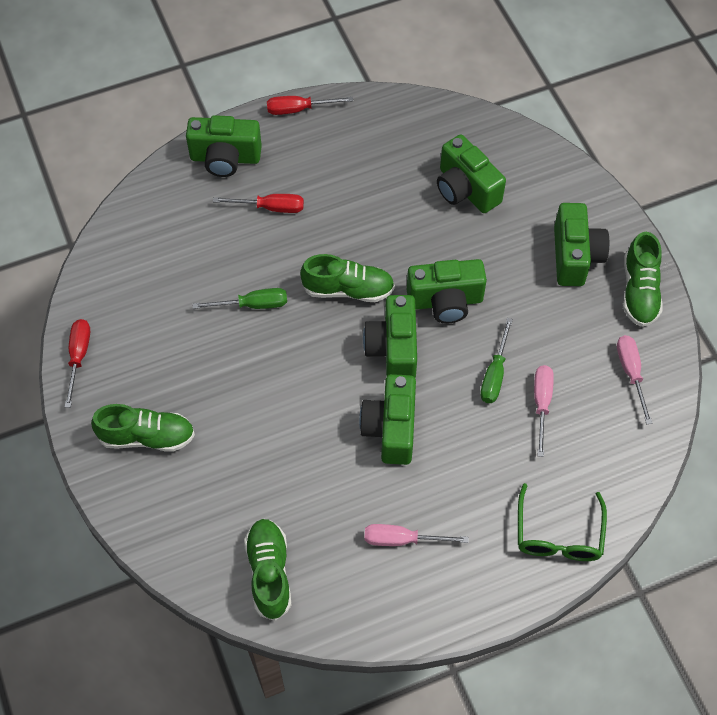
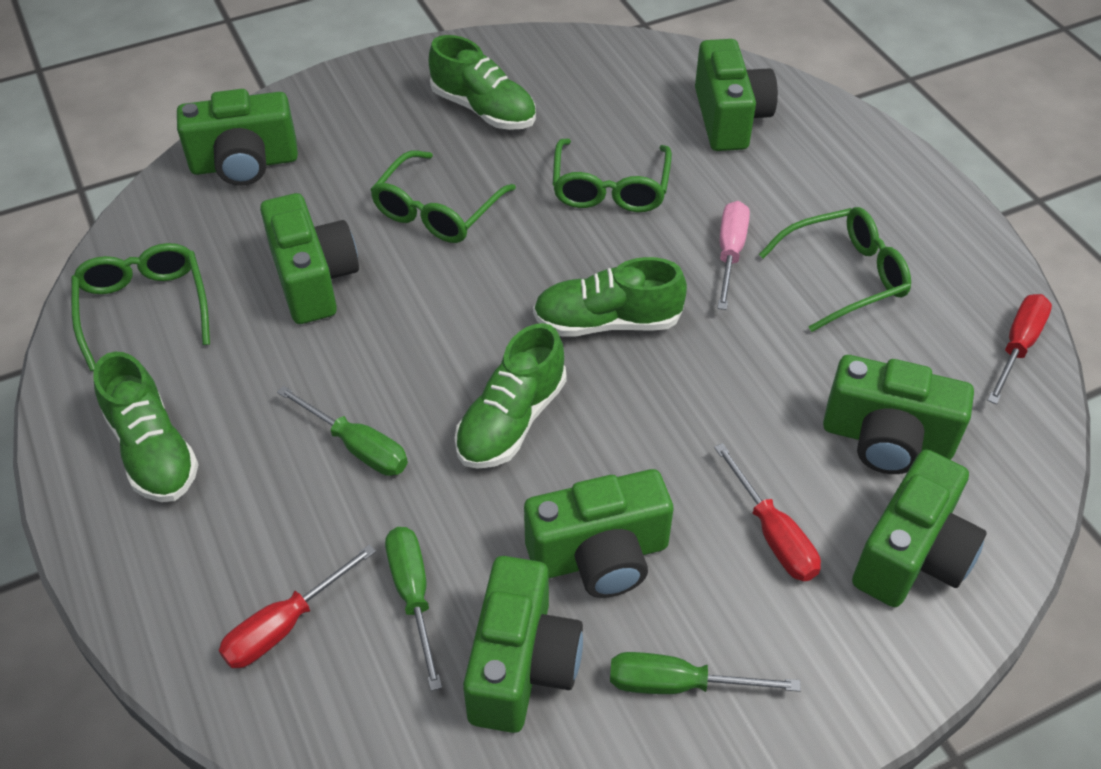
green camera: 6 -> 7
green glasses: 1 -> 4
green screwdriver: 2 -> 3
pink screwdriver: 3 -> 1

